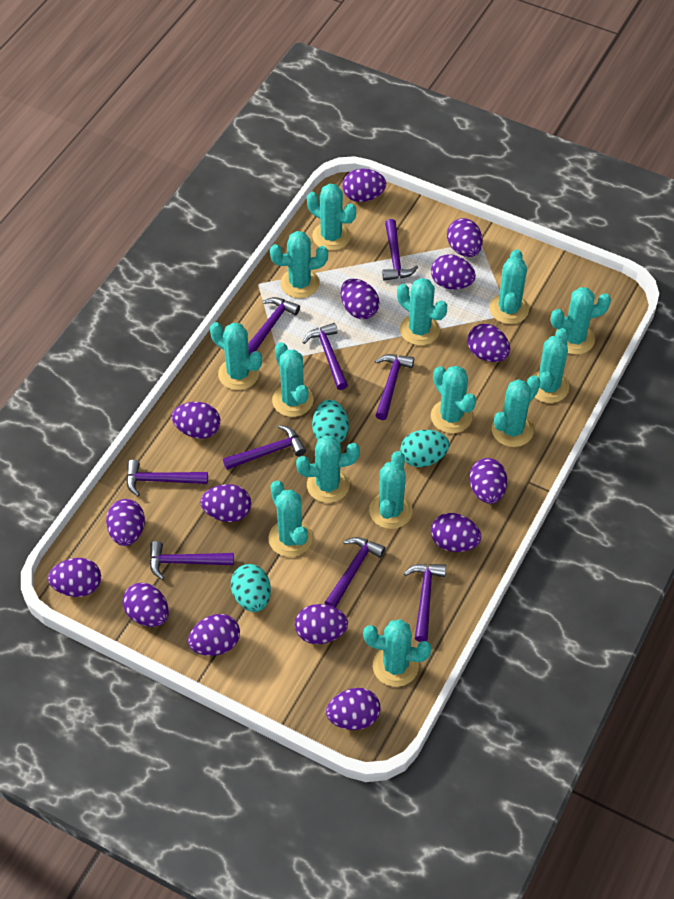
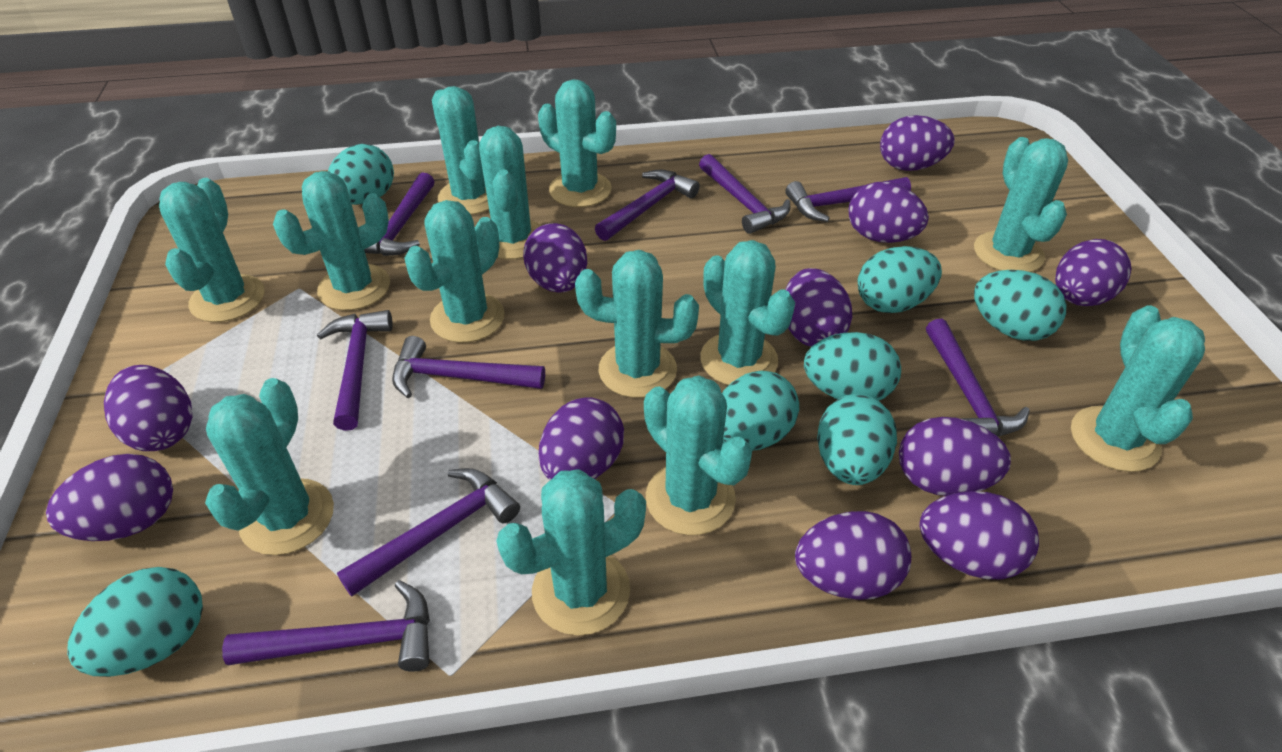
purple egg: 15 -> 11
turquoise cactus: 14 -> 13
turquoise egg: 3 -> 7

